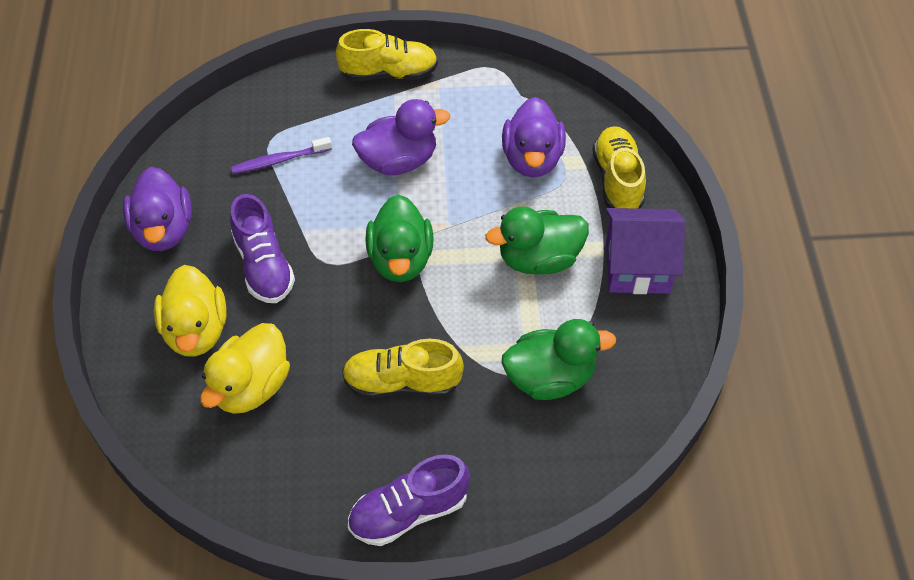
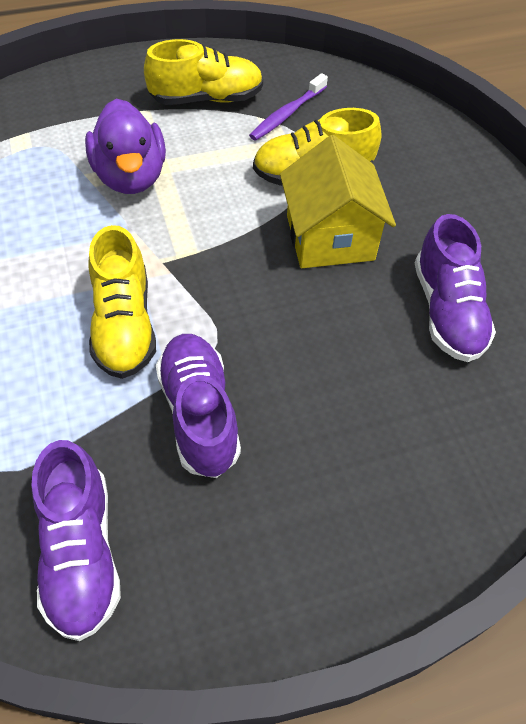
green duck: 3 -> 0
purple duck: 3 -> 1
purple house: 1 -> 0
purple shoe: 2 -> 3
yellow duck: 2 -> 0
yellow house: 0 -> 1

